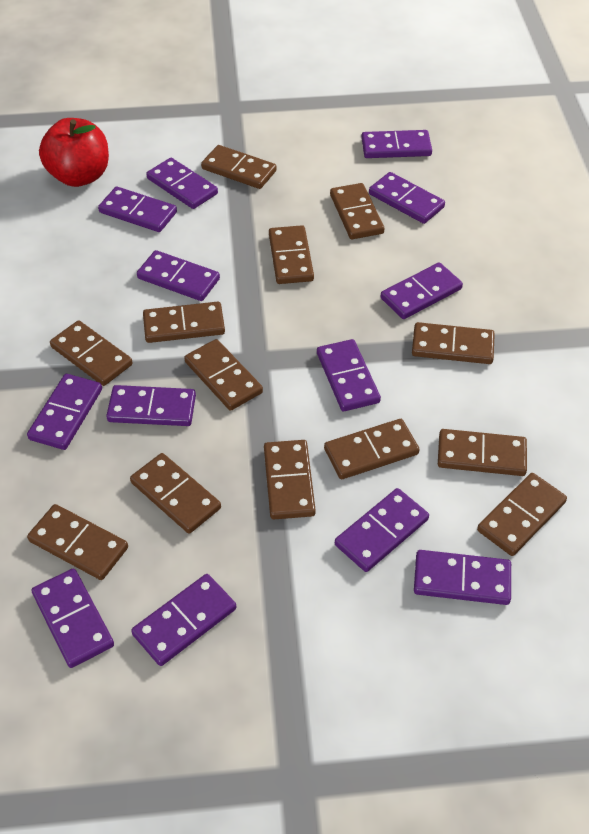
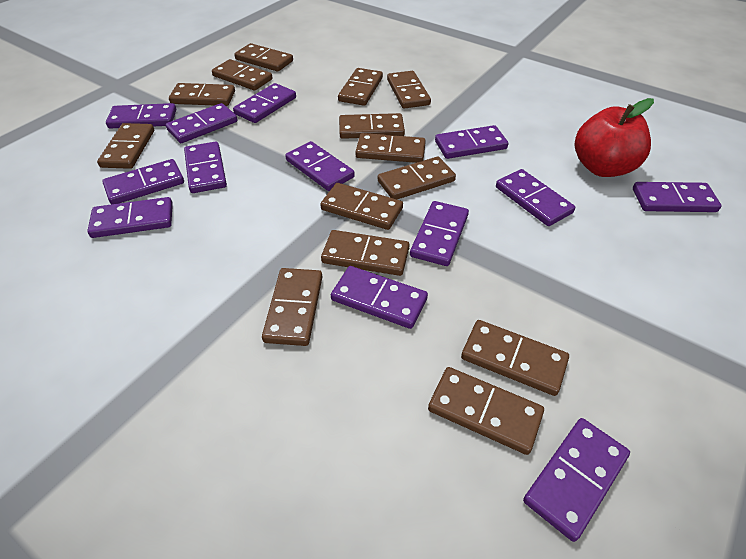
brown domino: 13 -> 14

